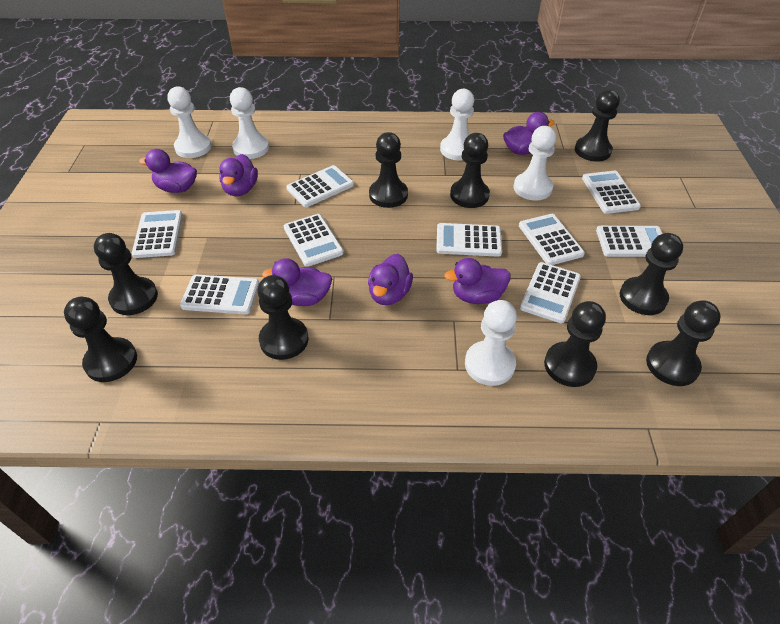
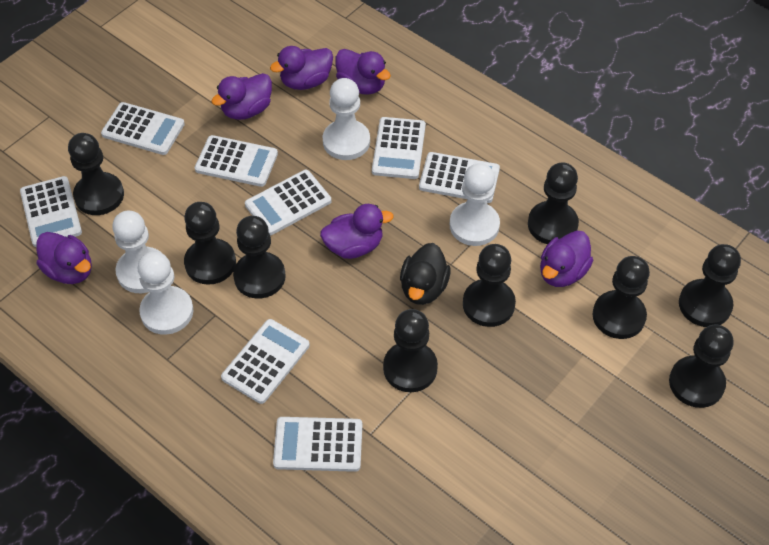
black duck: 0 -> 1
white calculator: 9 -> 8
white pawn: 5 -> 4

